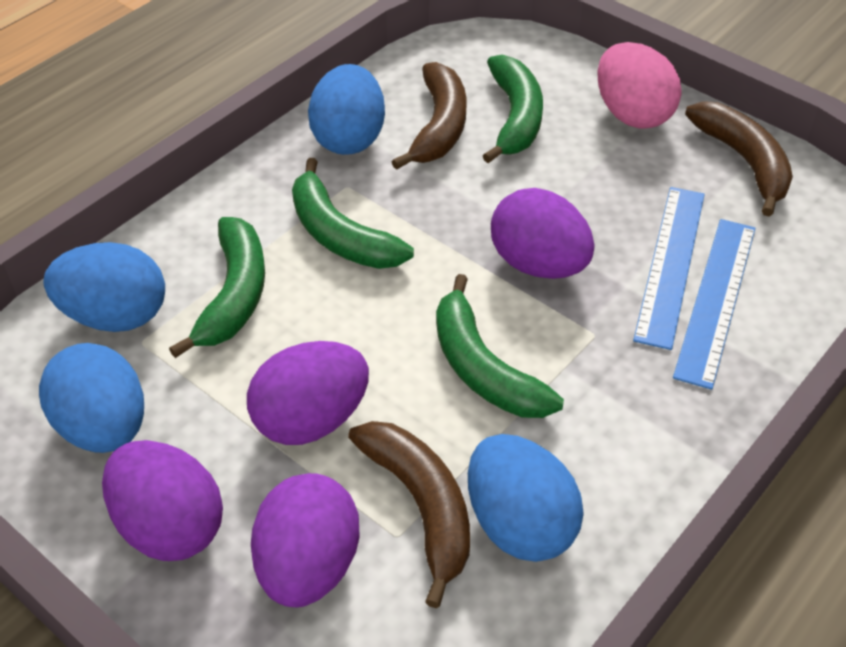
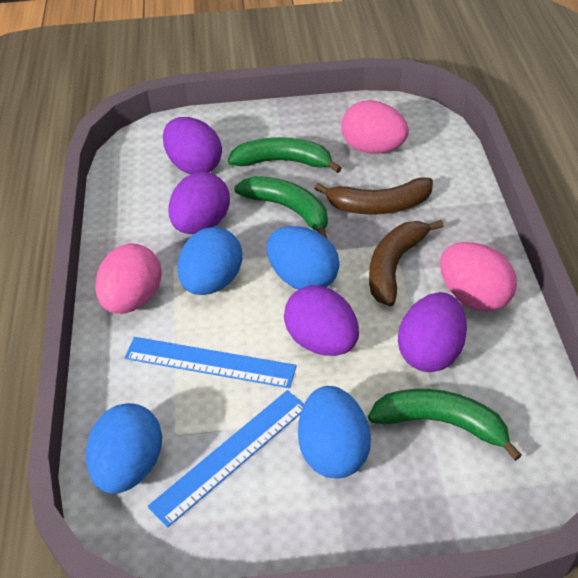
brown banana: 3 -> 2
green banana: 4 -> 3
pink egg: 1 -> 3

